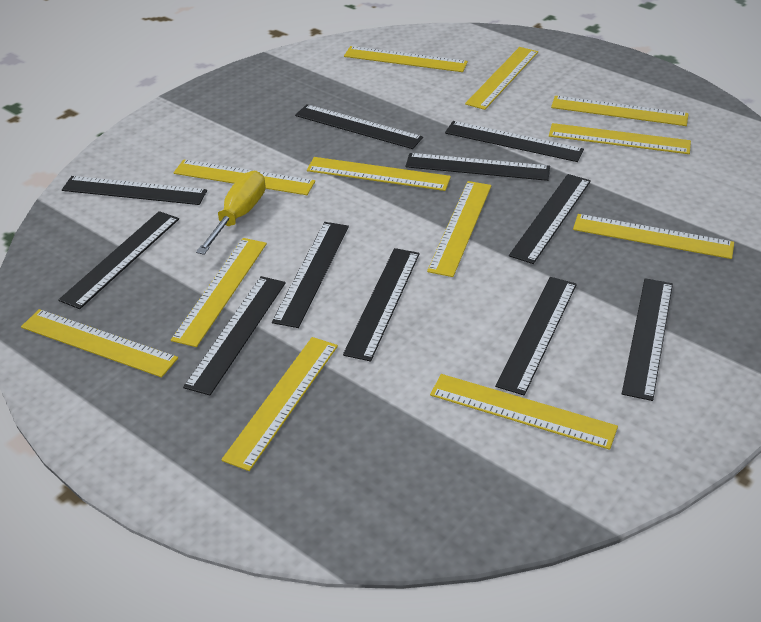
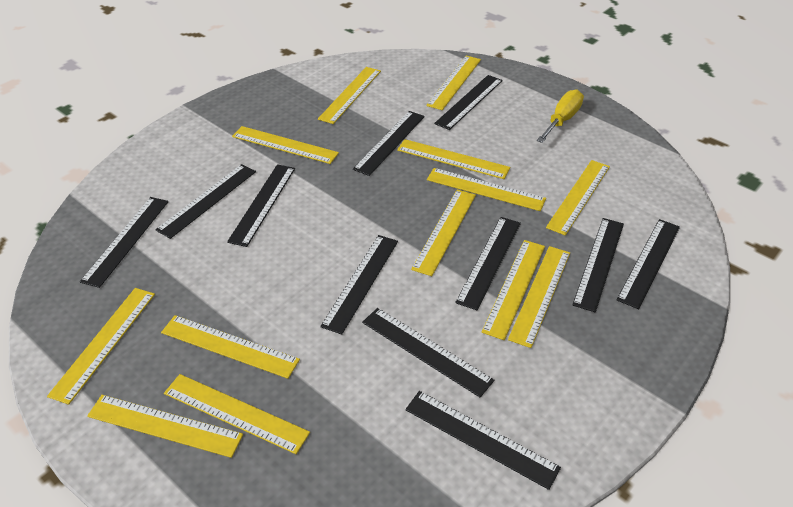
yellow ruler: 12 -> 13

